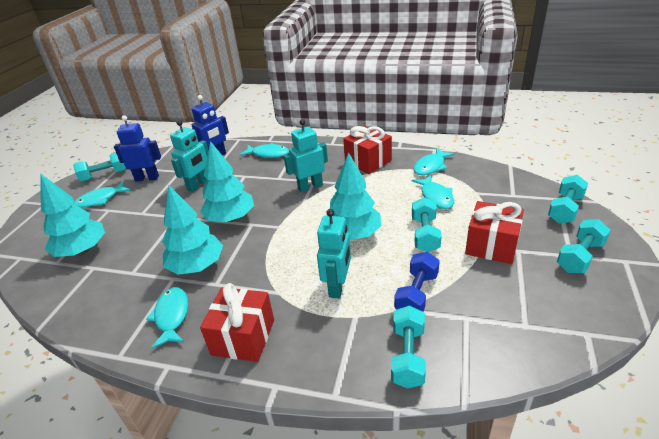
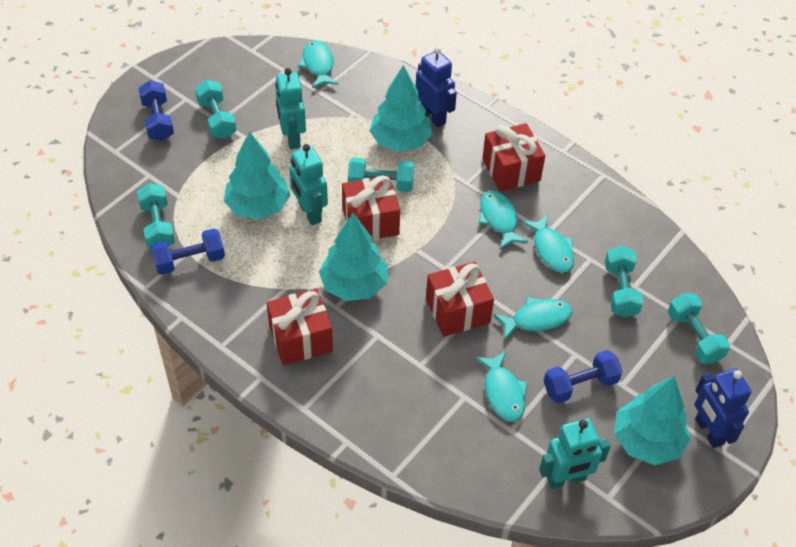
blue dumbbell: 1 -> 3
red gift: 3 -> 4

